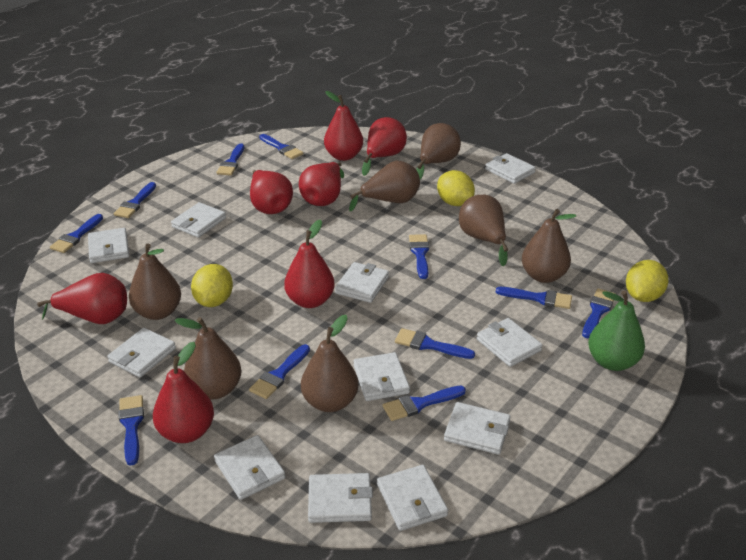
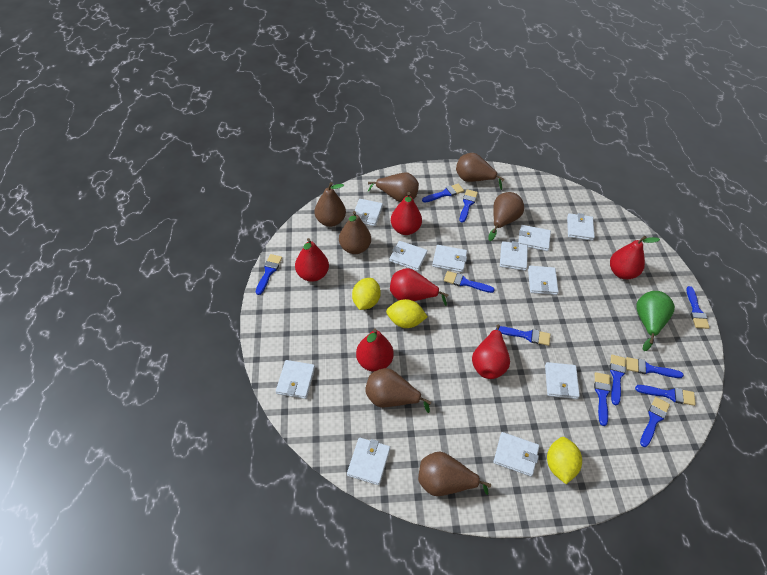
red pear: 7 -> 6

